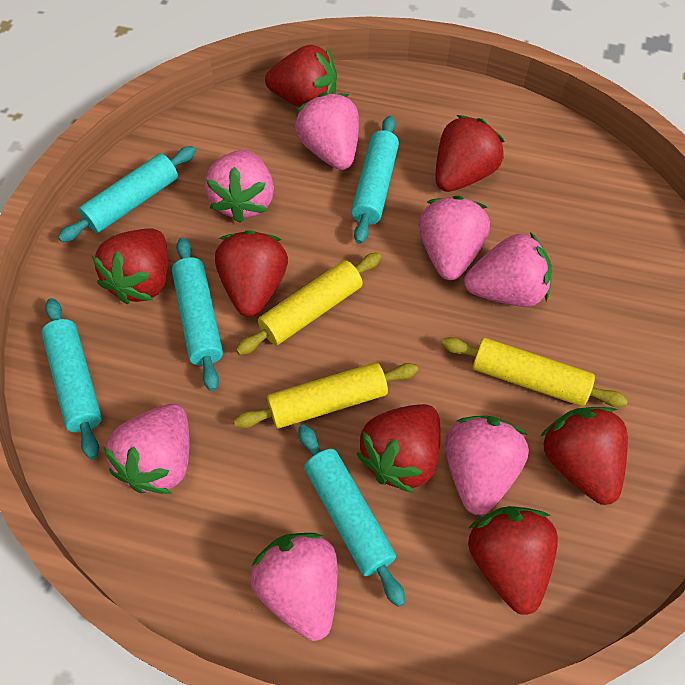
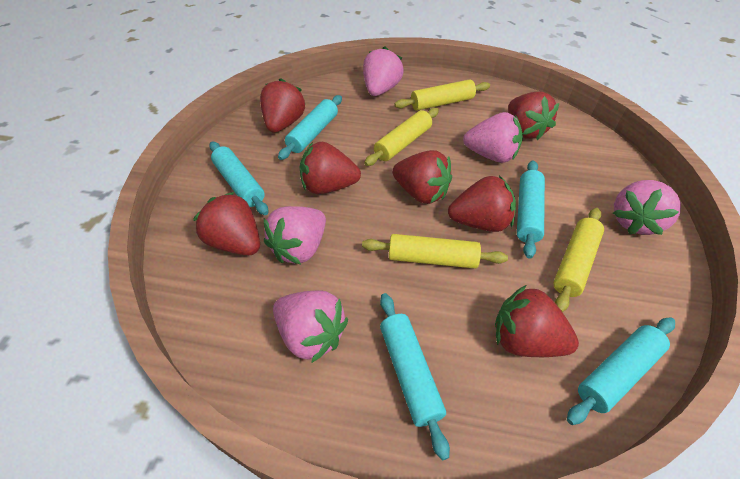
pink strawberry: 7 -> 5
yellow rolling pin: 3 -> 4

